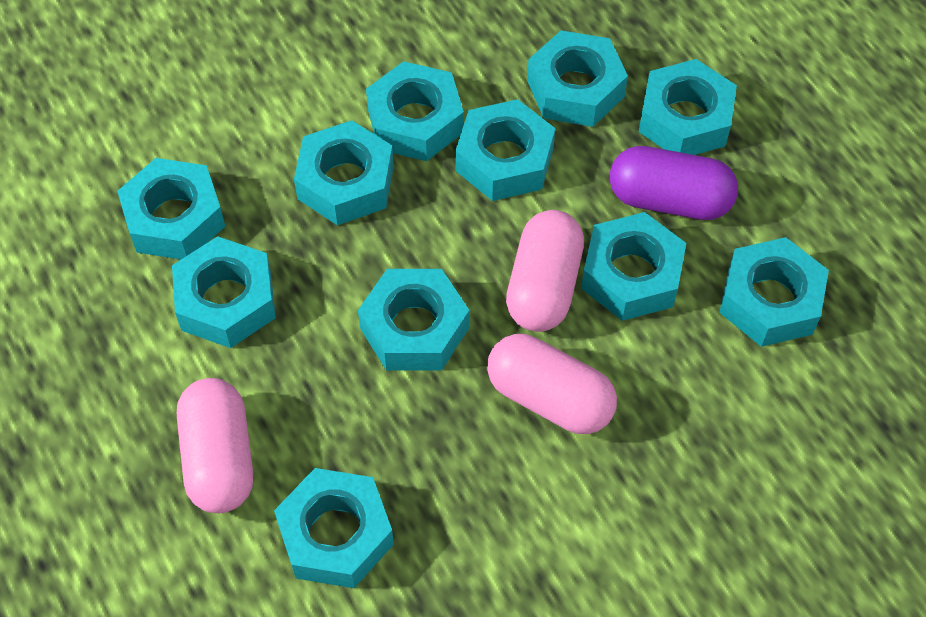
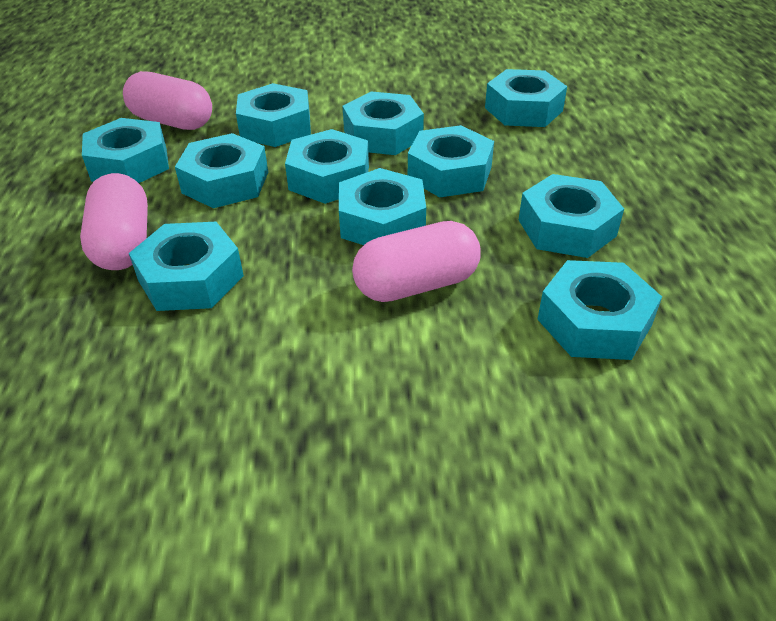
purple capsule: 1 -> 0

